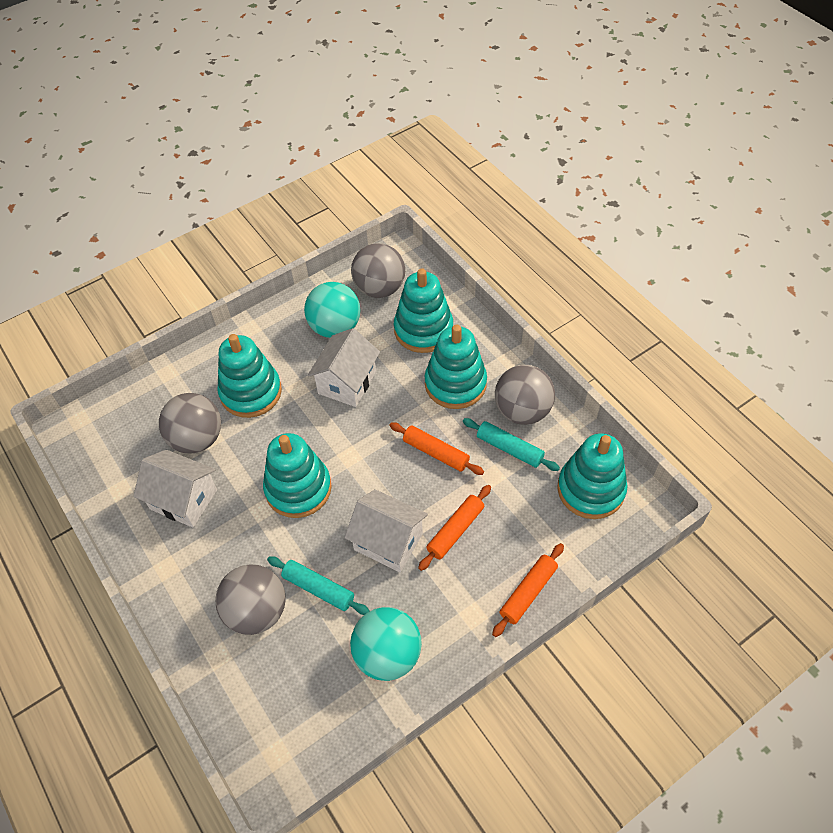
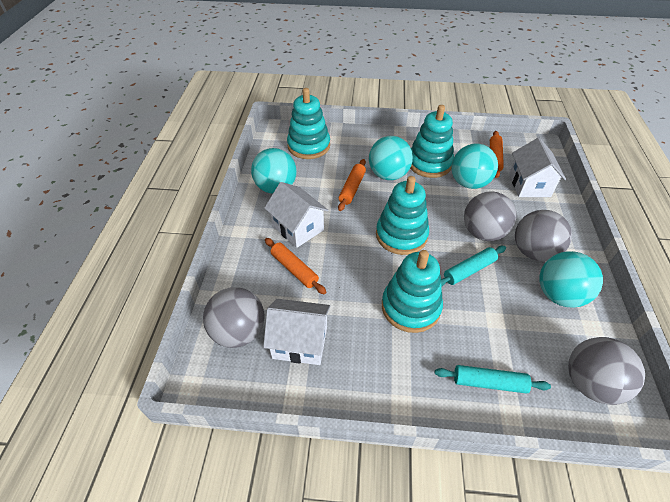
turquoise ball: 2 -> 4
turquoise stacking toy: 5 -> 4

